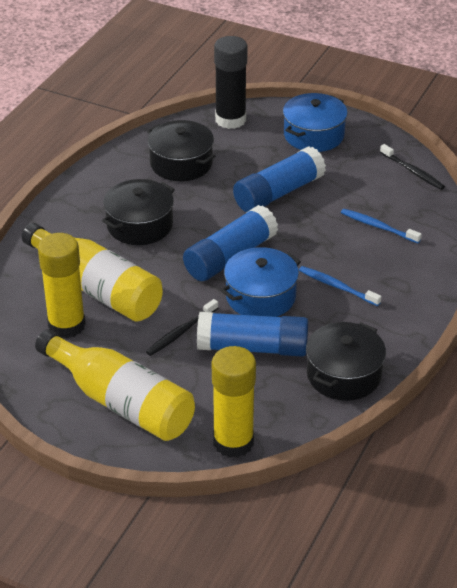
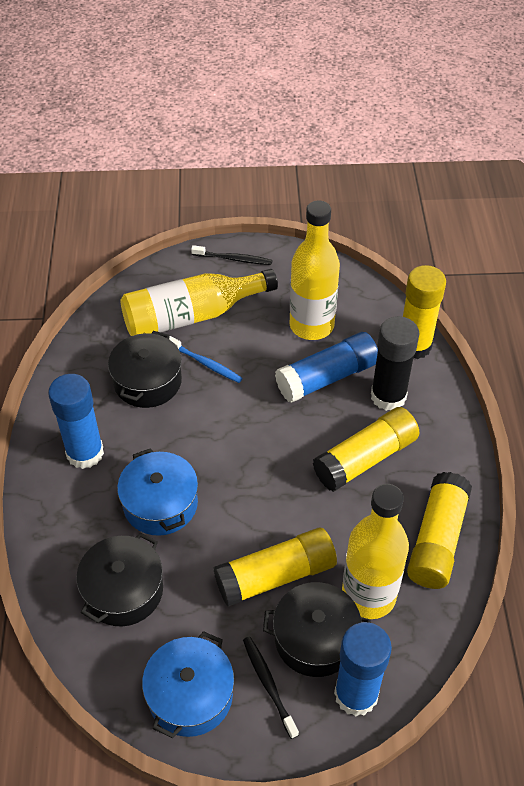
blue toothbrush: 2 -> 1
yellow bottle: 2 -> 3
yellow glue stick: 2 -> 4

